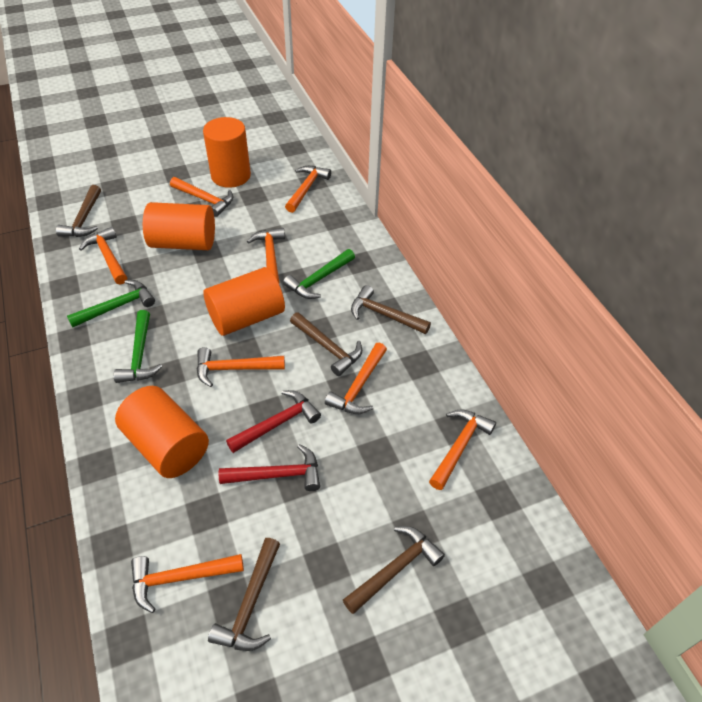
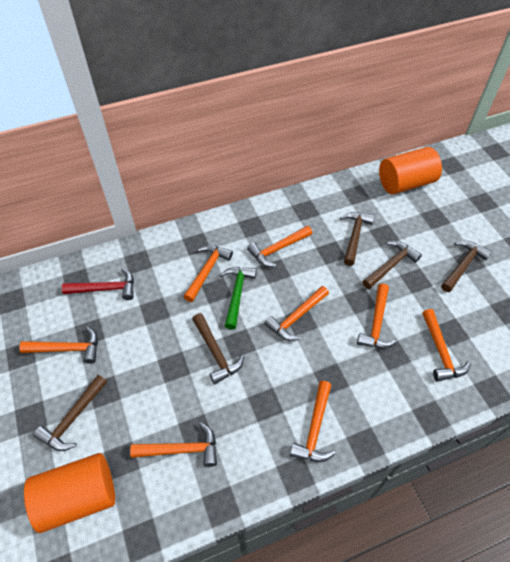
green hammer: 3 -> 1
orange cylinder: 4 -> 2
red hammer: 2 -> 1

